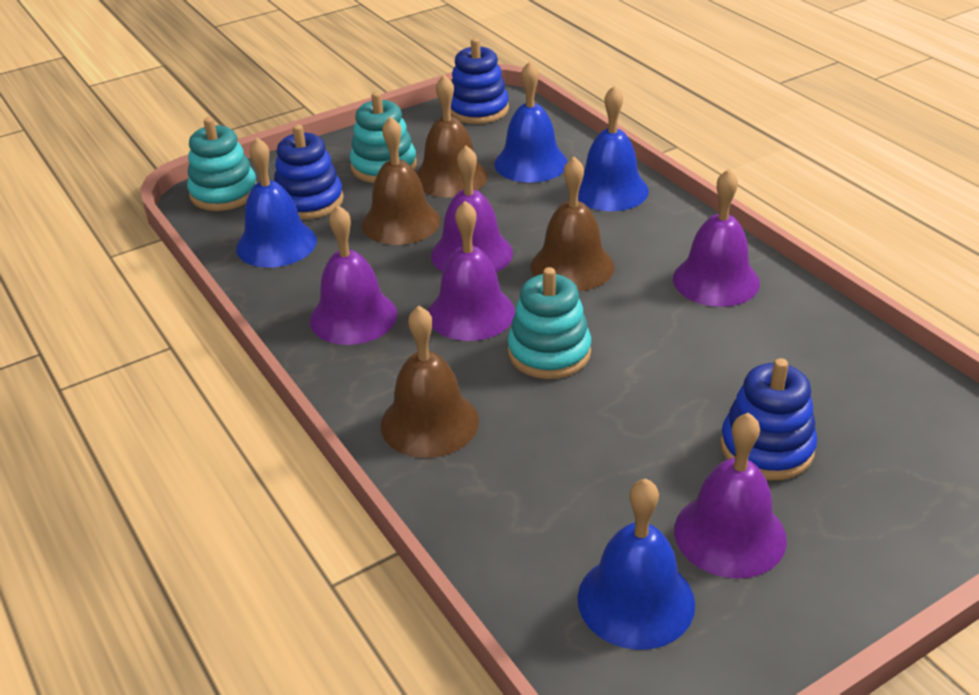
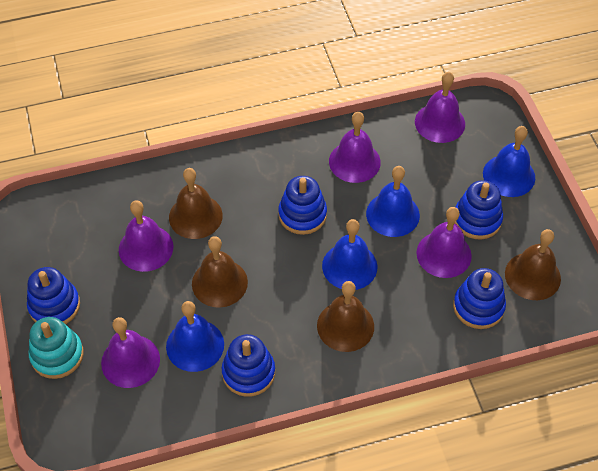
blue stacking toy: 3 -> 5
turquoise stacking toy: 3 -> 1

